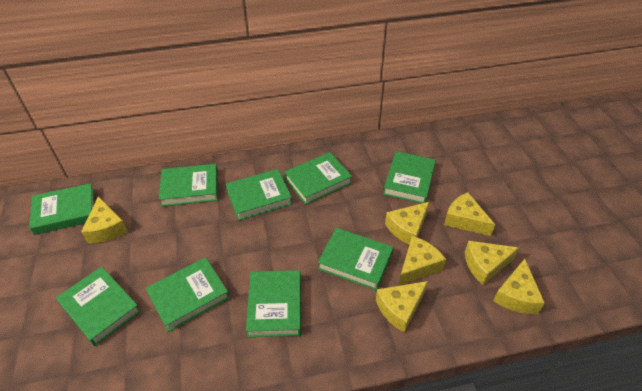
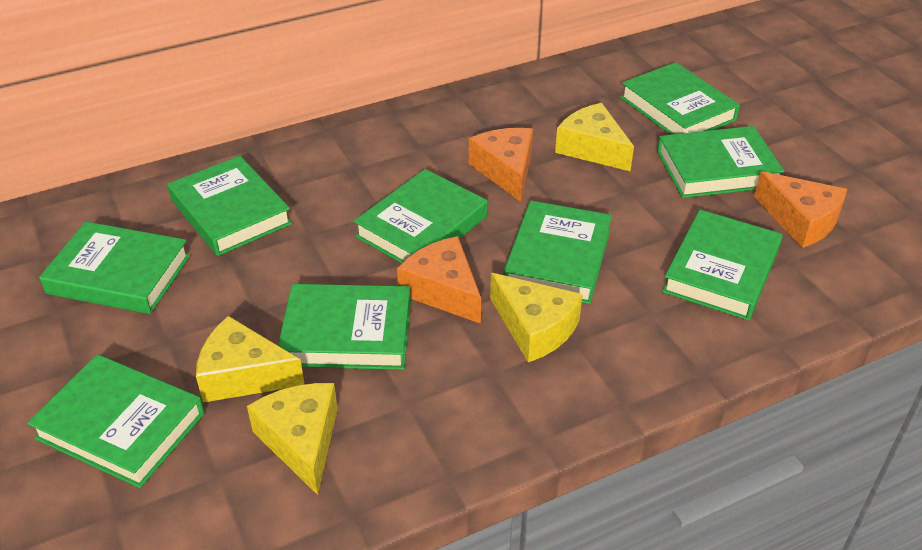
orange cheese: 0 -> 3
yellow cheese: 7 -> 4

